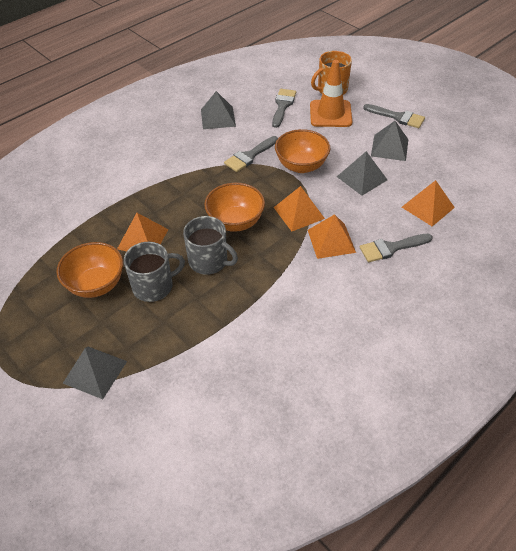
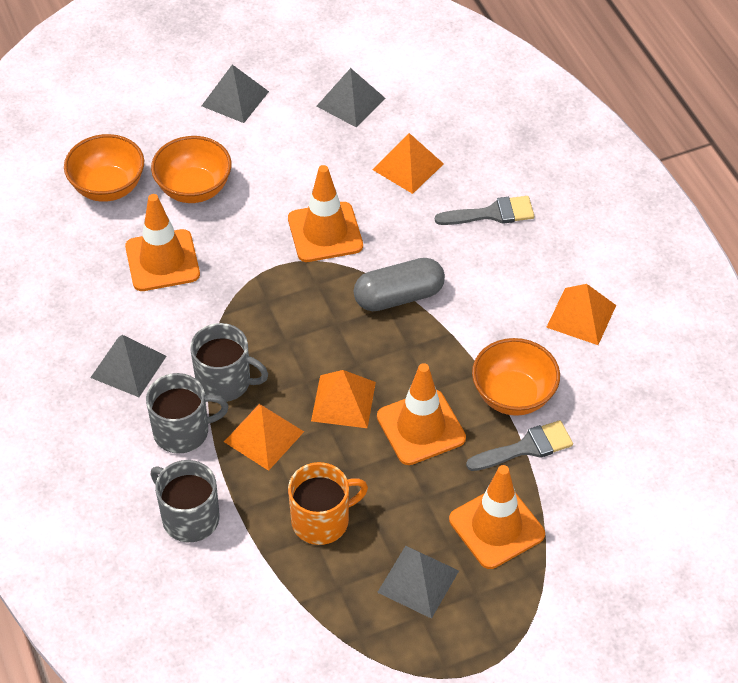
grey brush: 4 -> 2
grey capsule: 0 -> 1
grey mug: 2 -> 3
orange traffic cone: 1 -> 4

